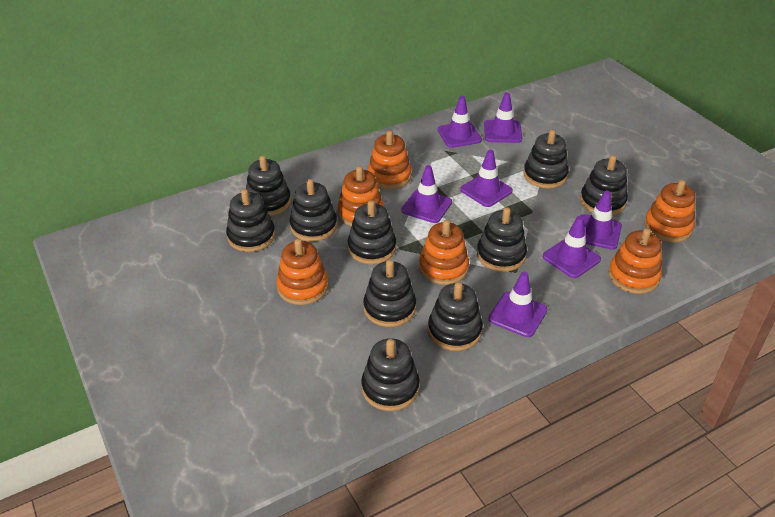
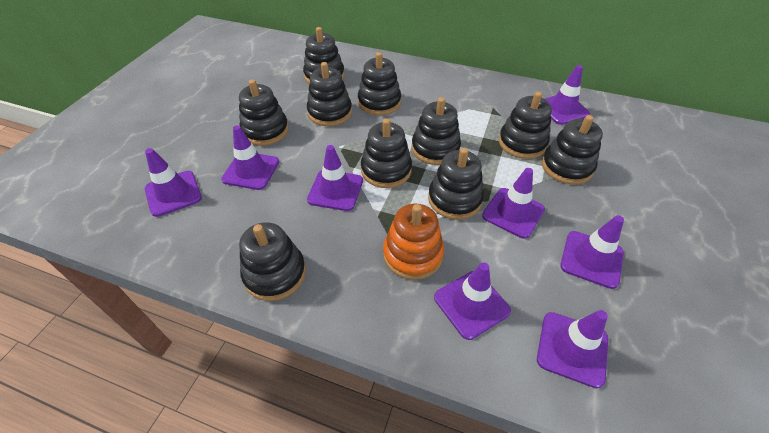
orange stacking toy: 6 -> 1
purple traffic cone: 7 -> 8

